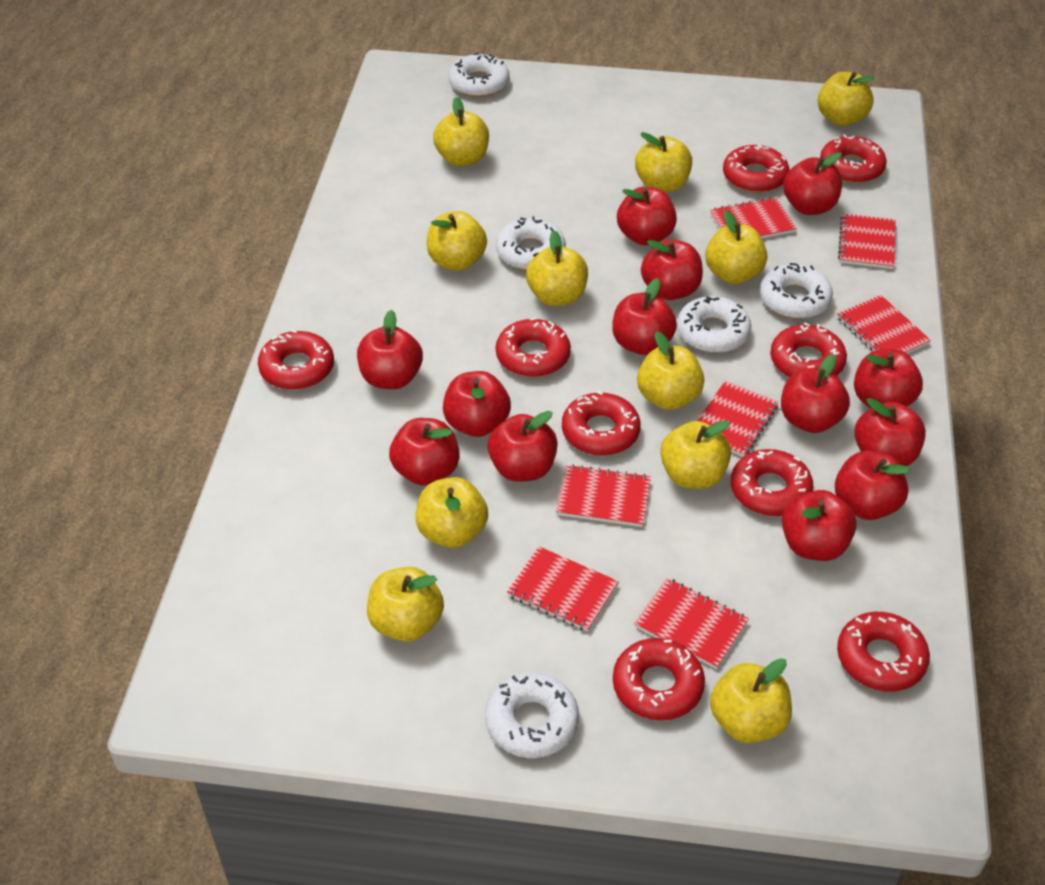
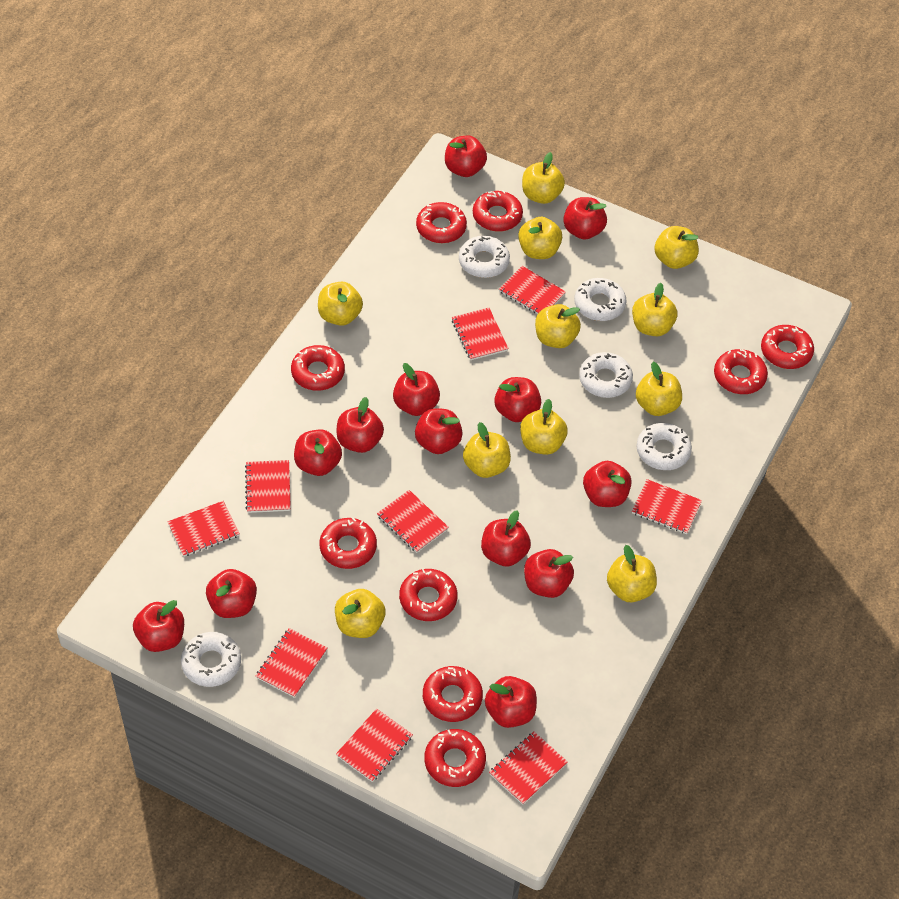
red notebook: 7 -> 9

